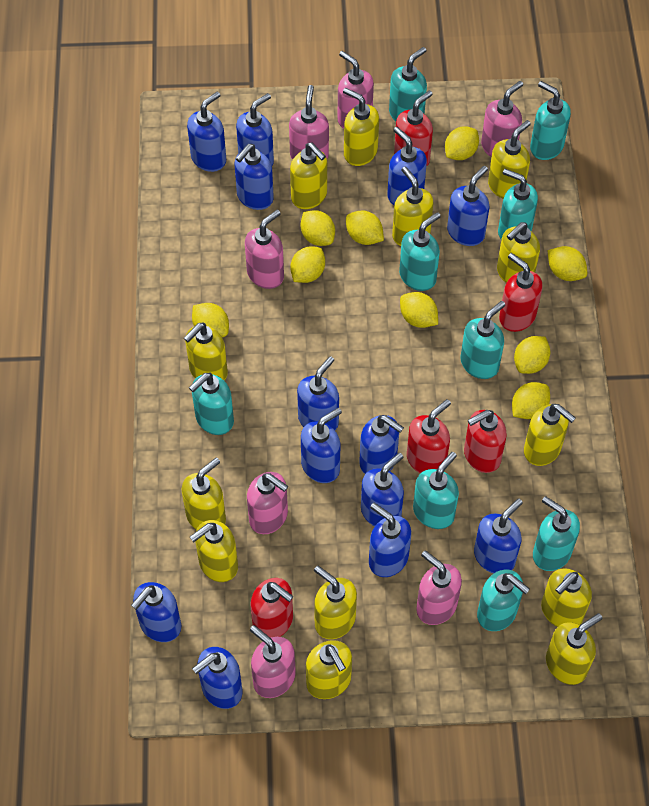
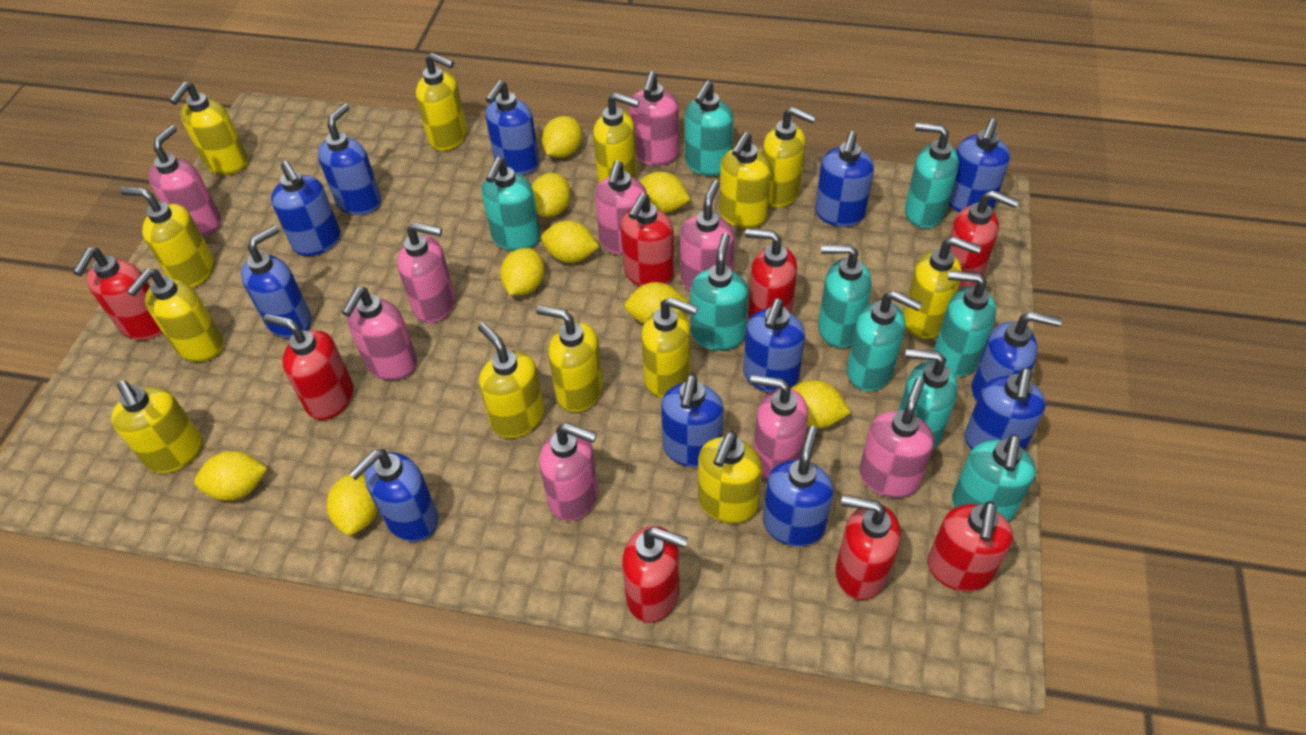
blue soap dispenser: 13 -> 12
pink soap dispenser: 7 -> 9
red soap dispenser: 5 -> 8

